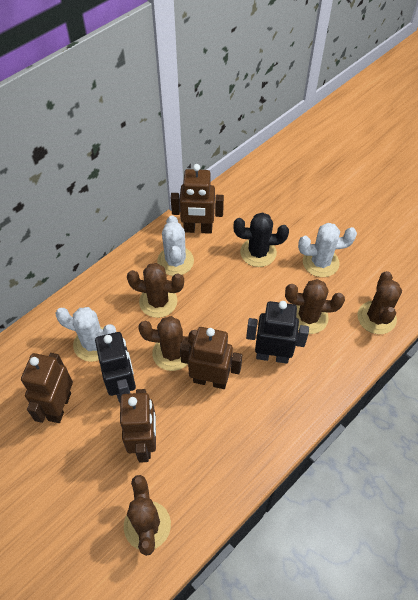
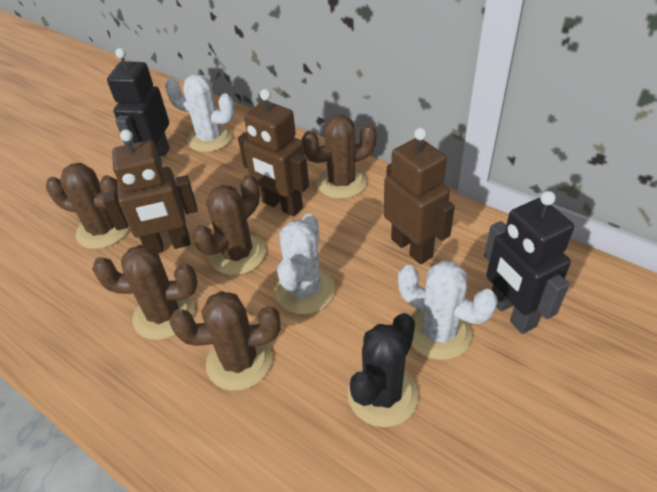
brown robot: 4 -> 3

